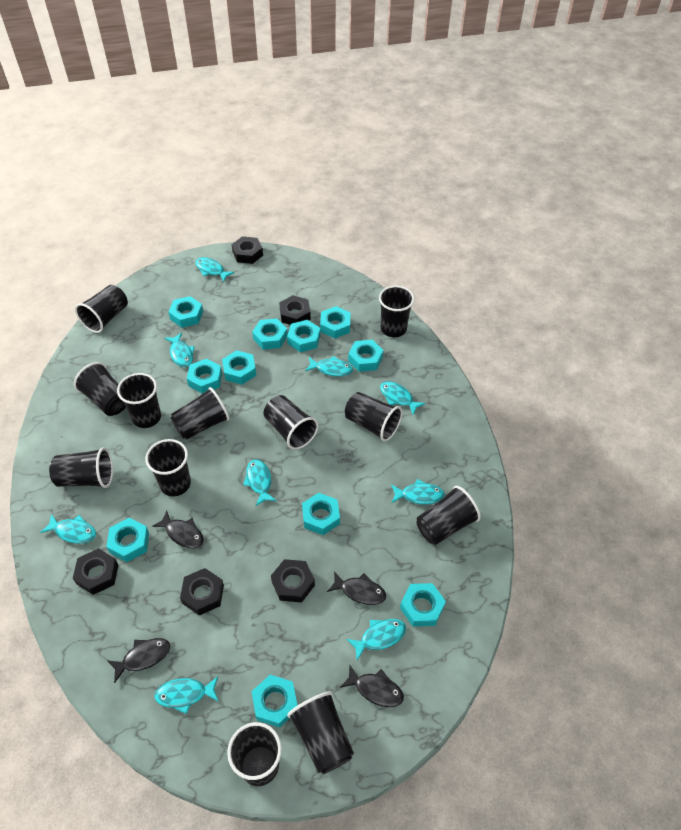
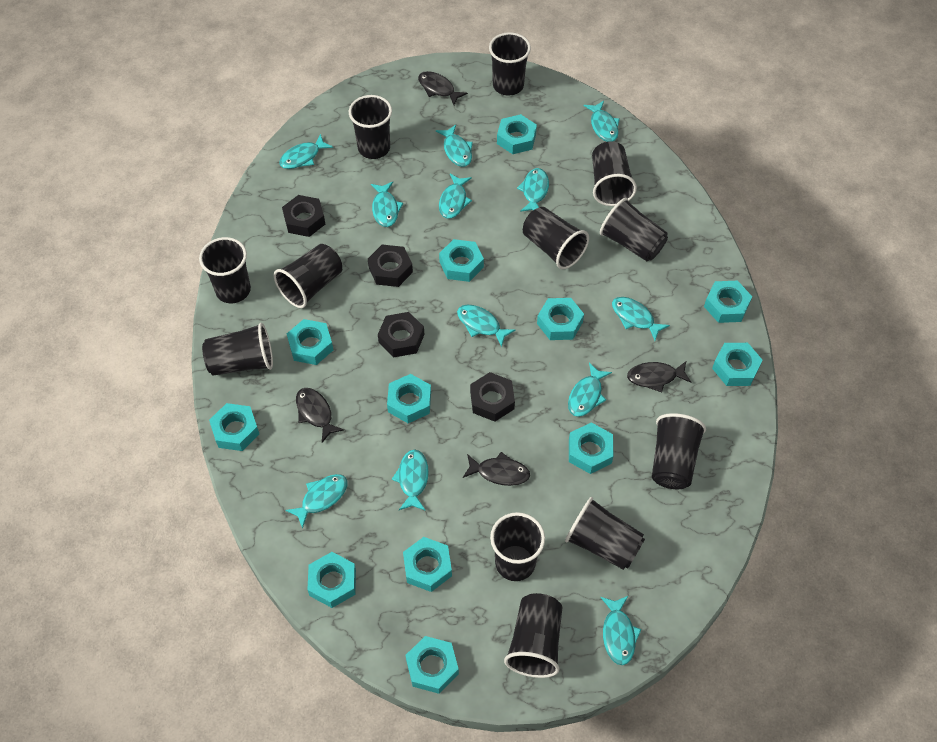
black nut: 5 -> 4
turquoise fish: 9 -> 12
turquoise nut: 11 -> 12

